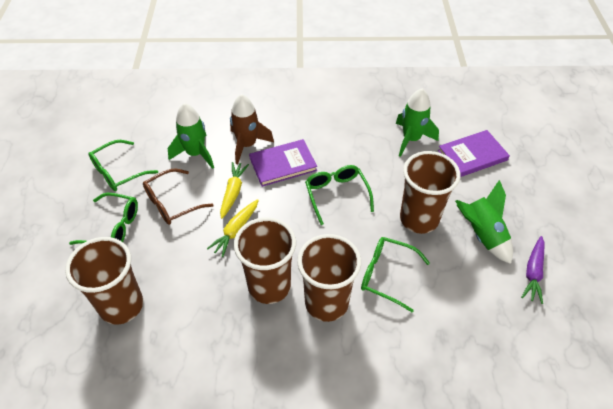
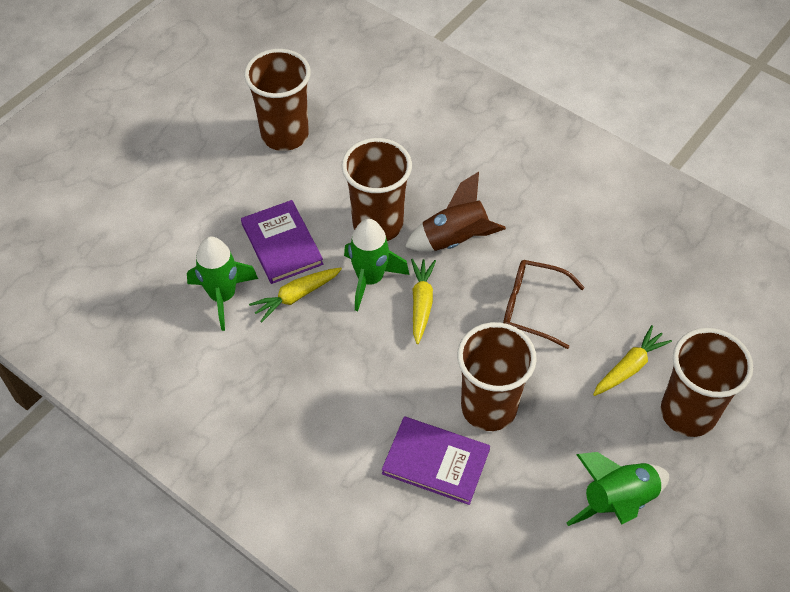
green glasses: 4 -> 0
purple carrot: 1 -> 0
yellow carrot: 2 -> 3

